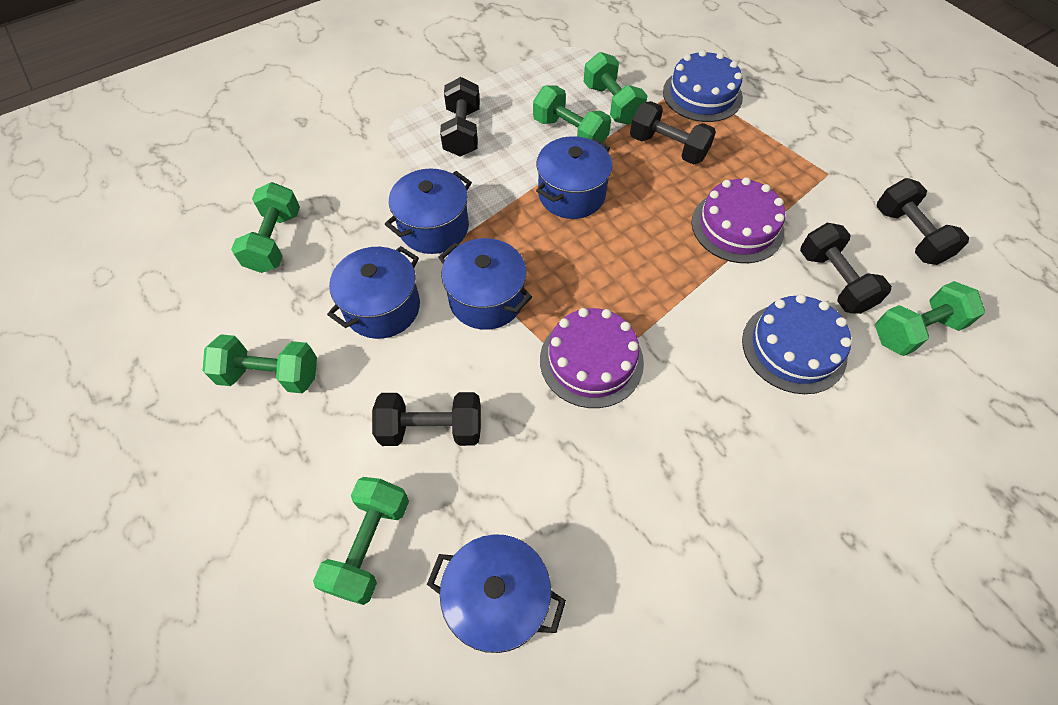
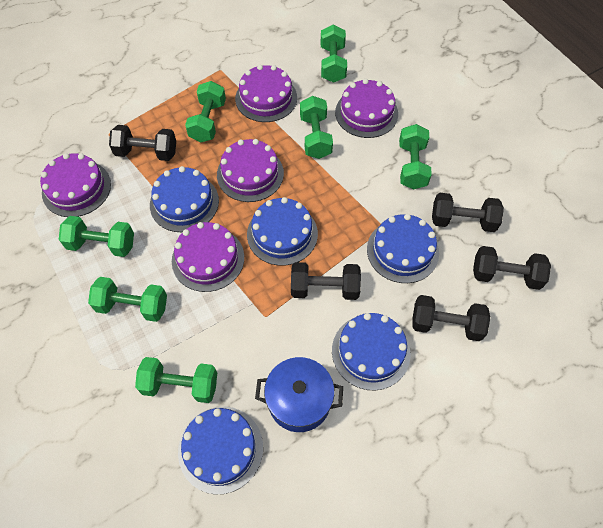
blue cake: 2 -> 5
blue pot: 5 -> 1
green dumbbell: 6 -> 7
purple cake: 2 -> 5

